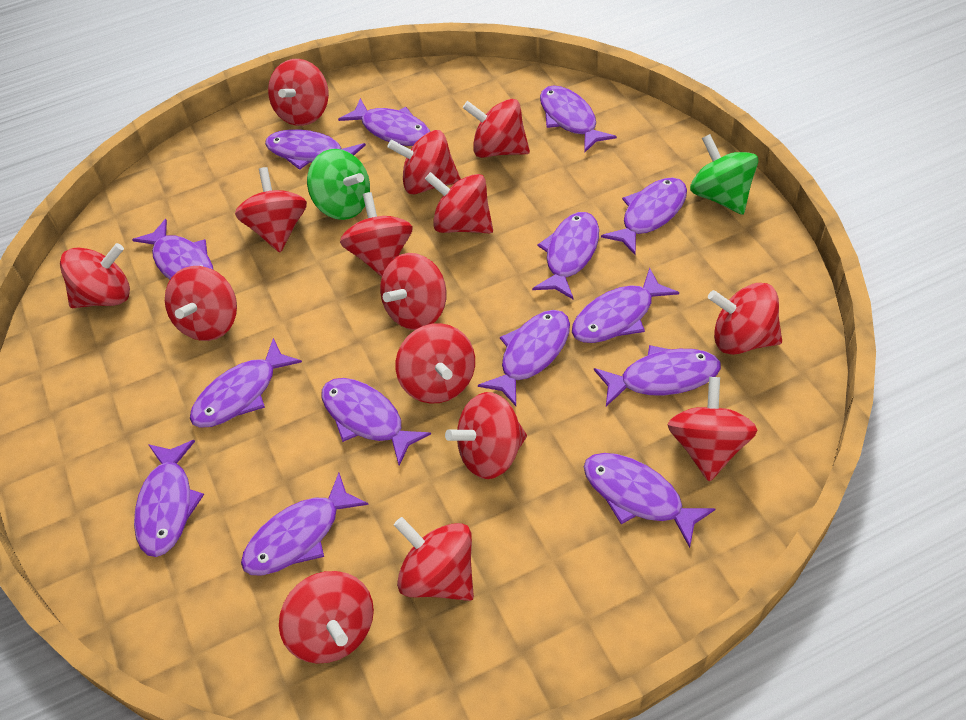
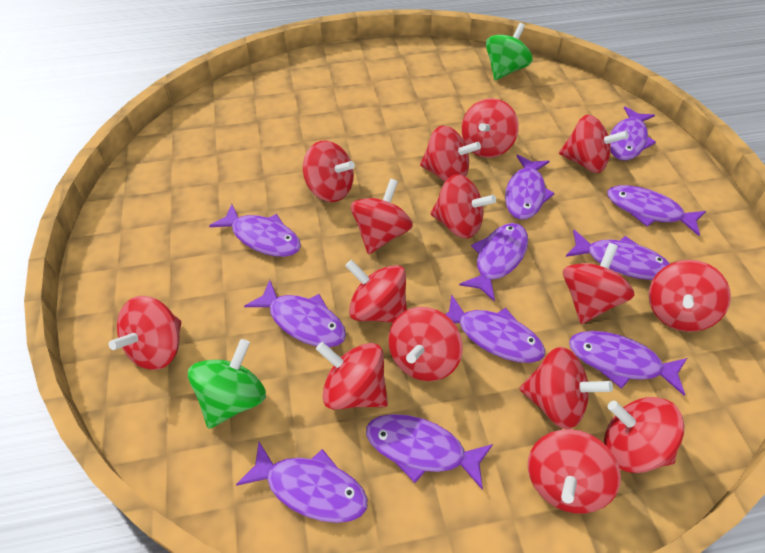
purple fish: 14 -> 11

